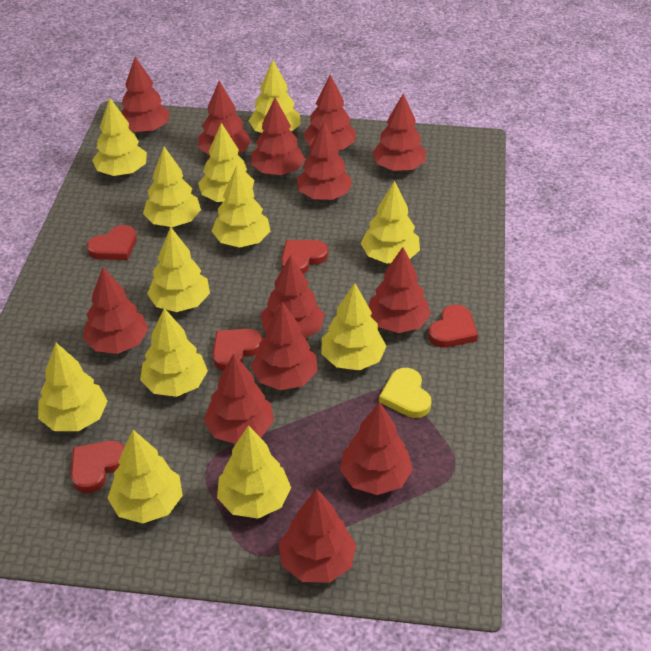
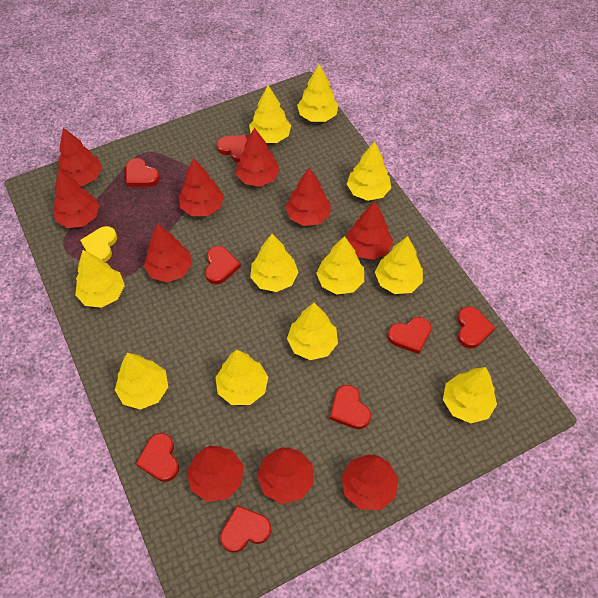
red heart: 5 -> 8
red tree: 13 -> 10
yellow tree: 12 -> 11

